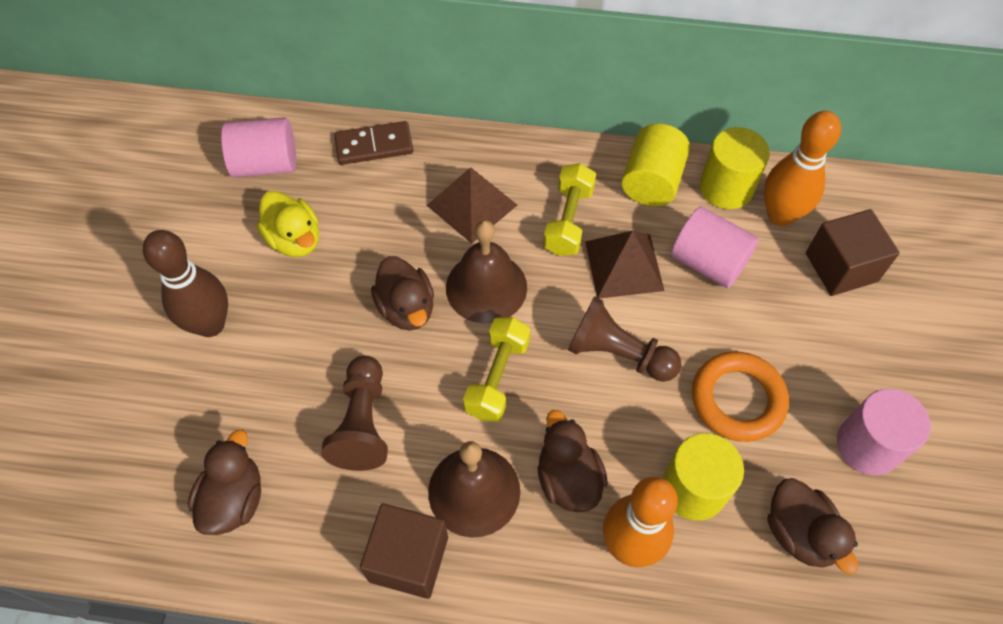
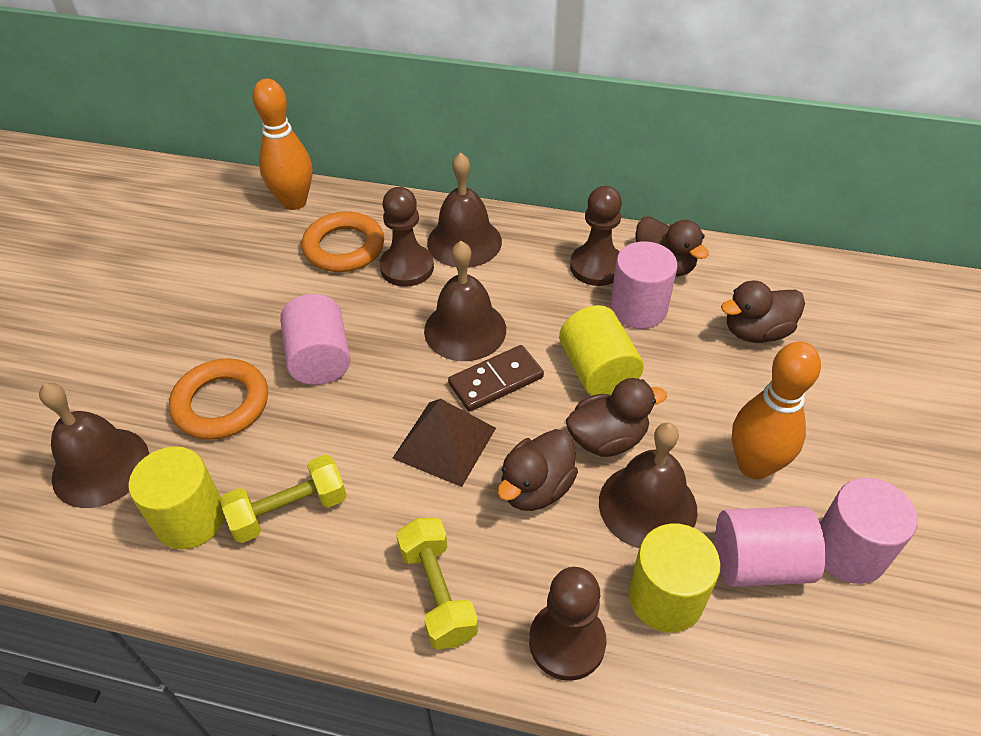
brown bell: 2 -> 4
brown bowling pin: 1 -> 0
brown cube: 2 -> 0
brown pawn: 2 -> 3
brown pyramid: 2 -> 1
orange ring: 1 -> 2
pink cylinder: 3 -> 4
yellow duck: 1 -> 0

